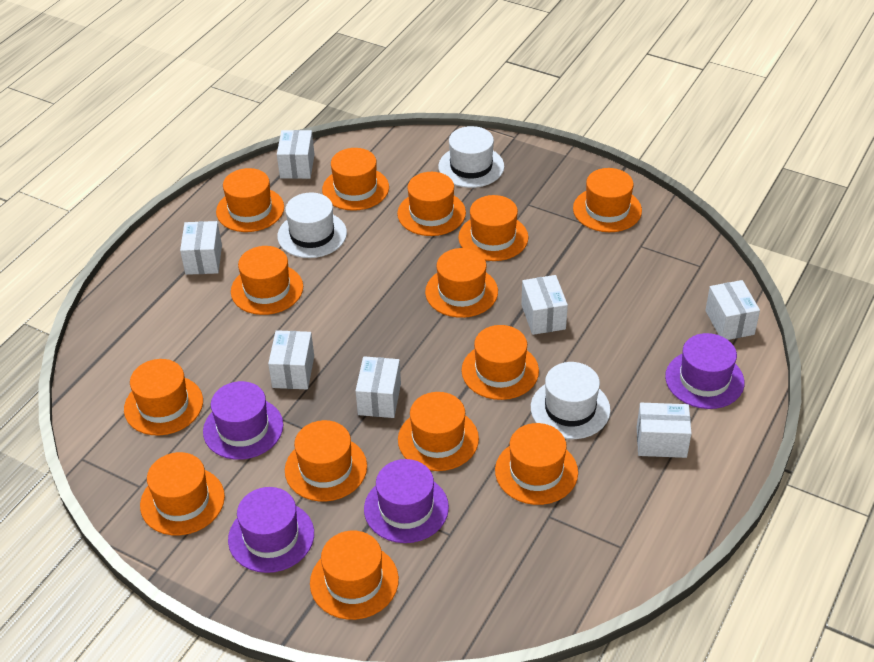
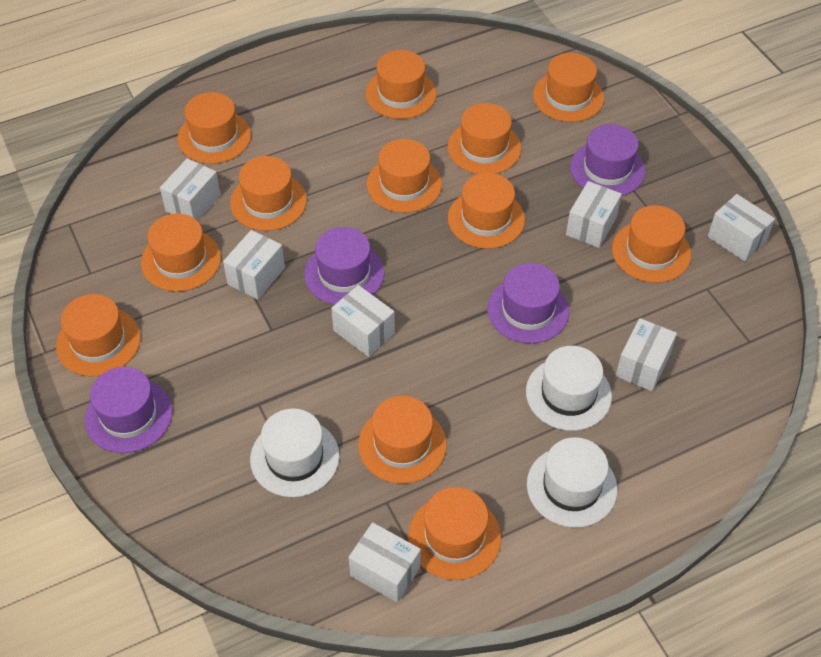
orange hat: 14 -> 12

